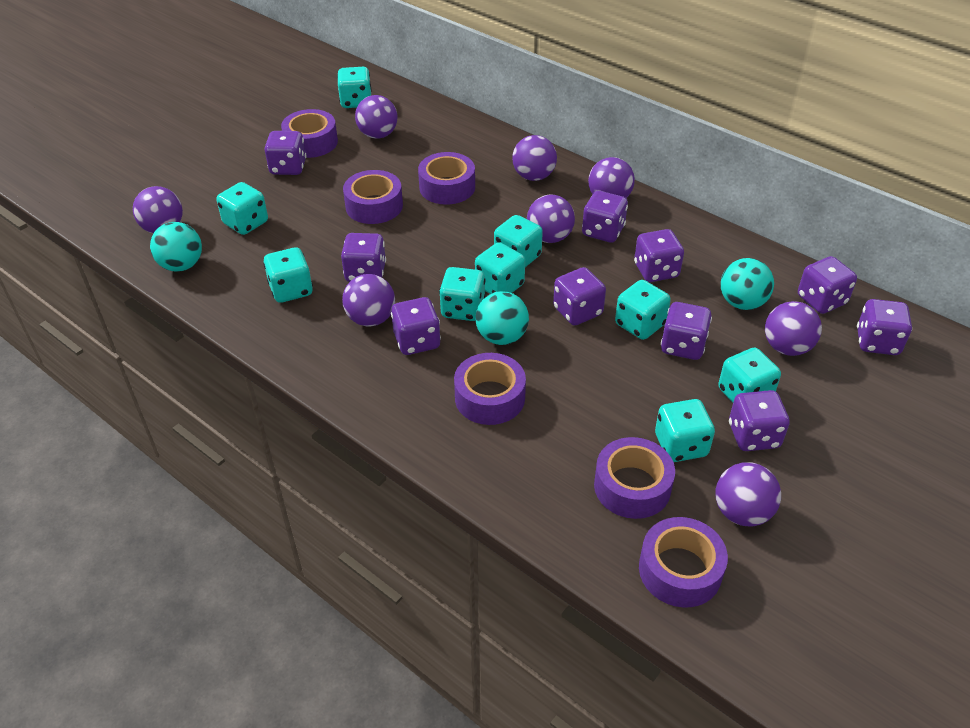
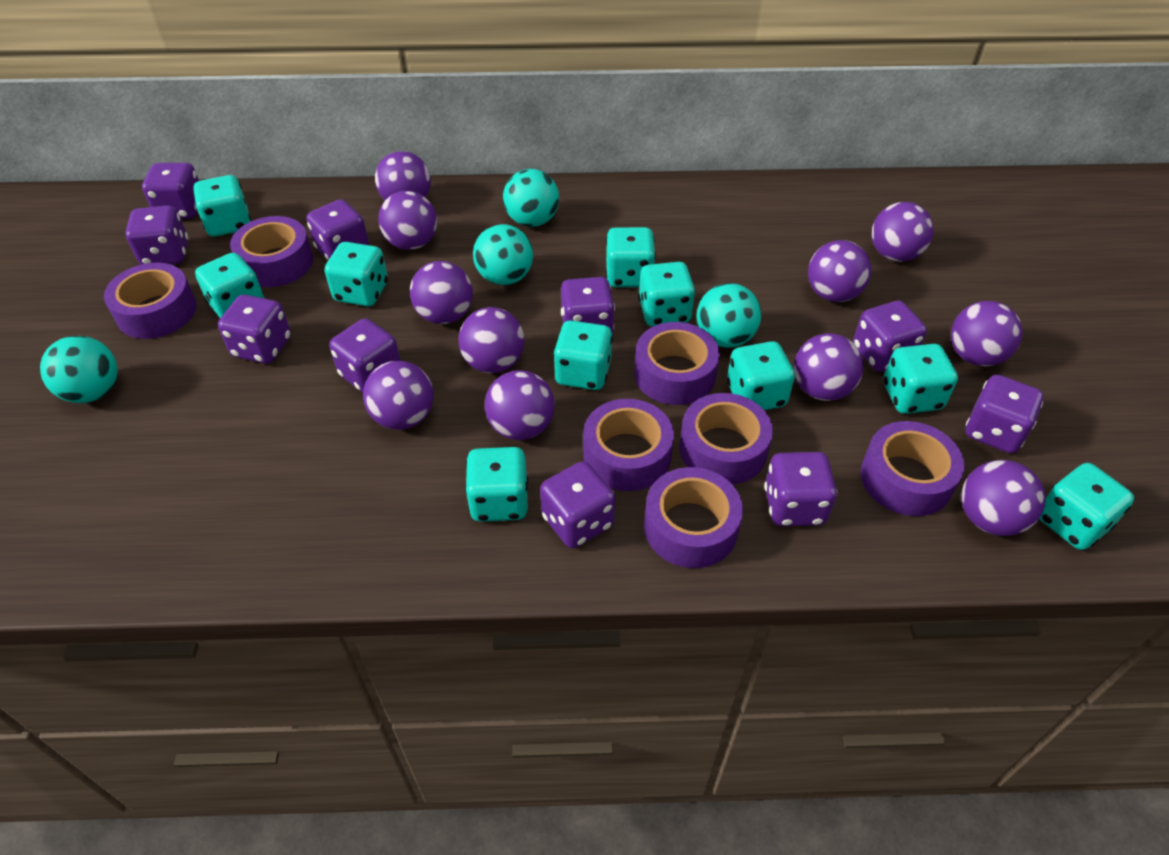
purple ball: 8 -> 11
purple tape: 6 -> 7
turquoise ball: 3 -> 4
turquoise dice: 9 -> 10

